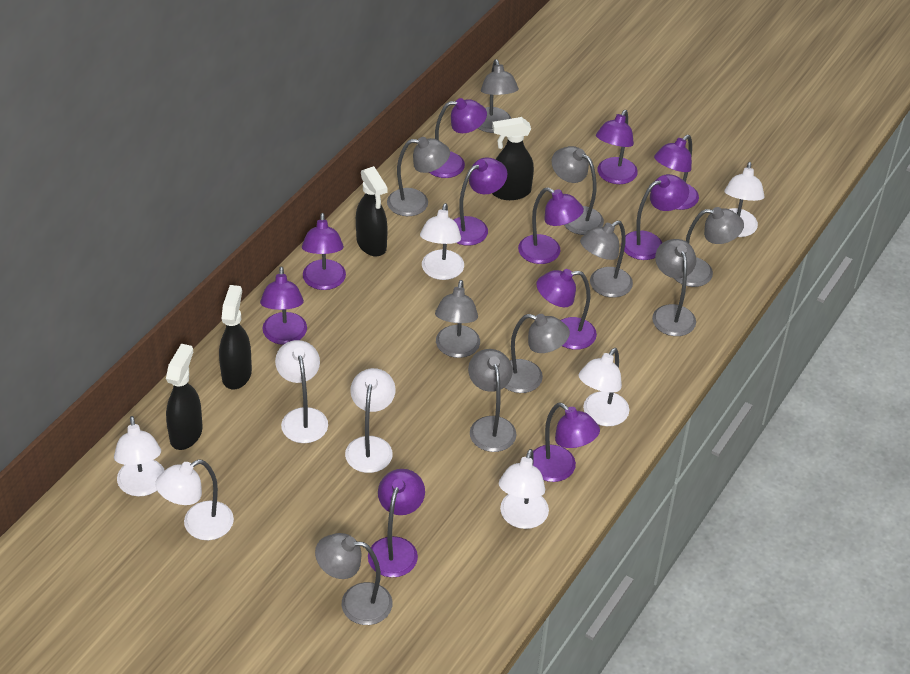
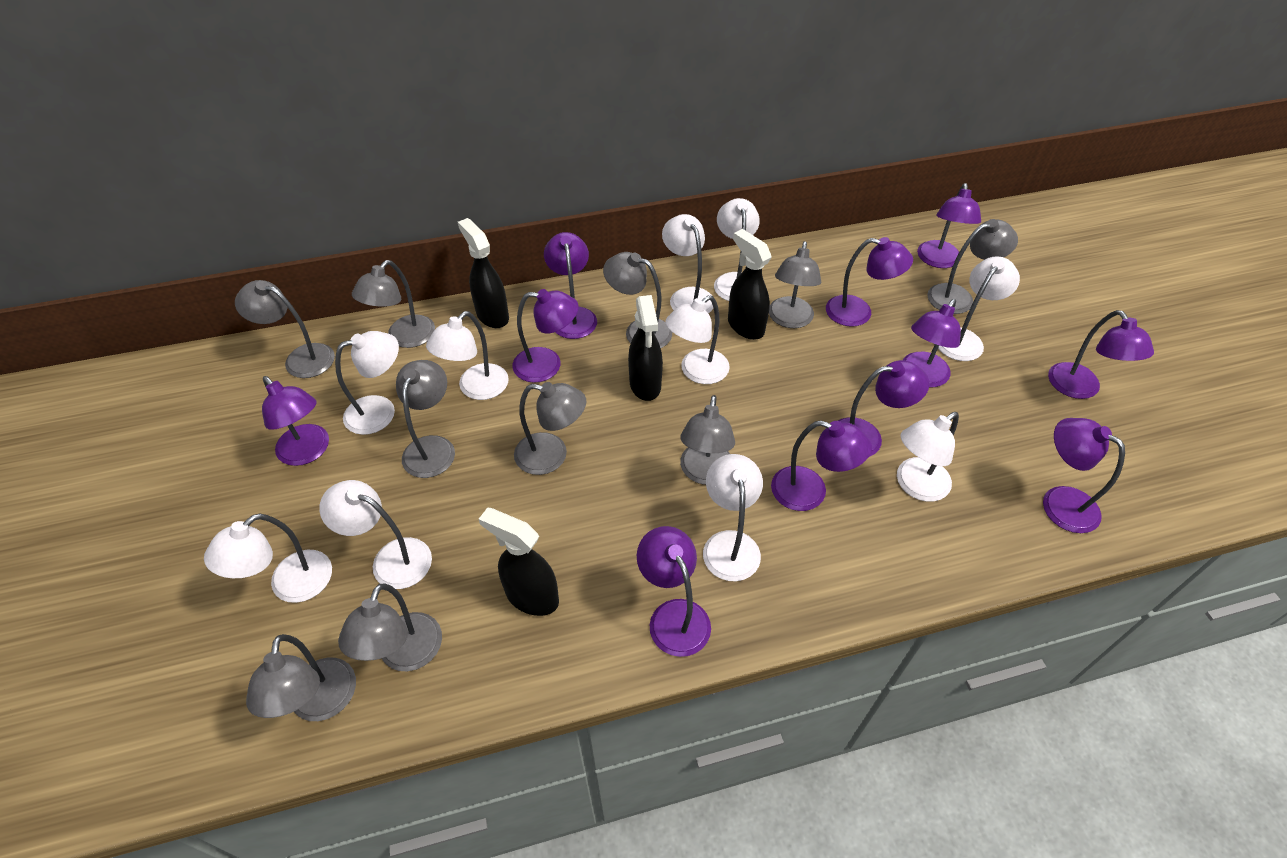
white lamp: 8 -> 10

